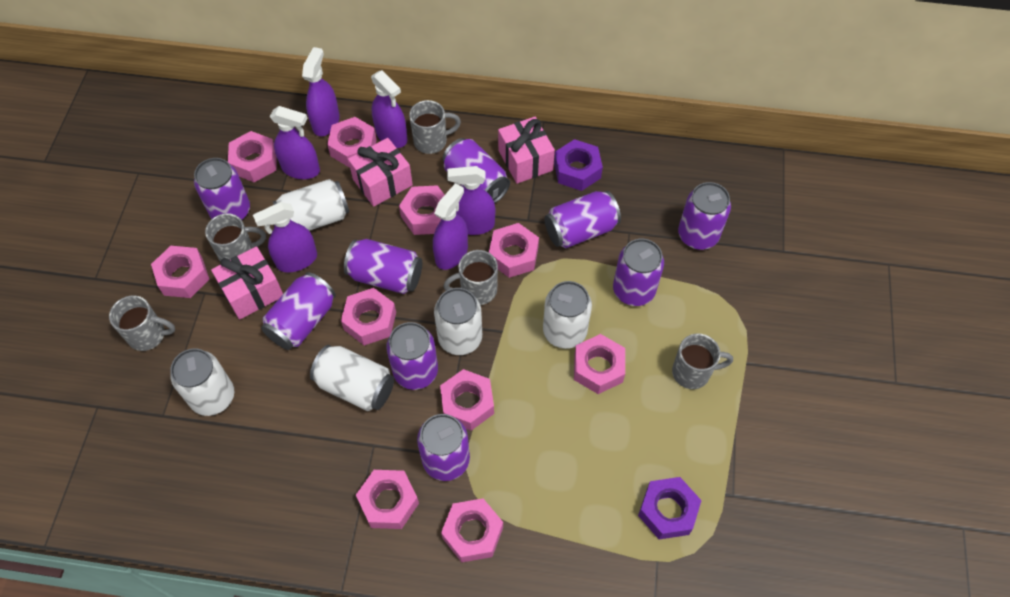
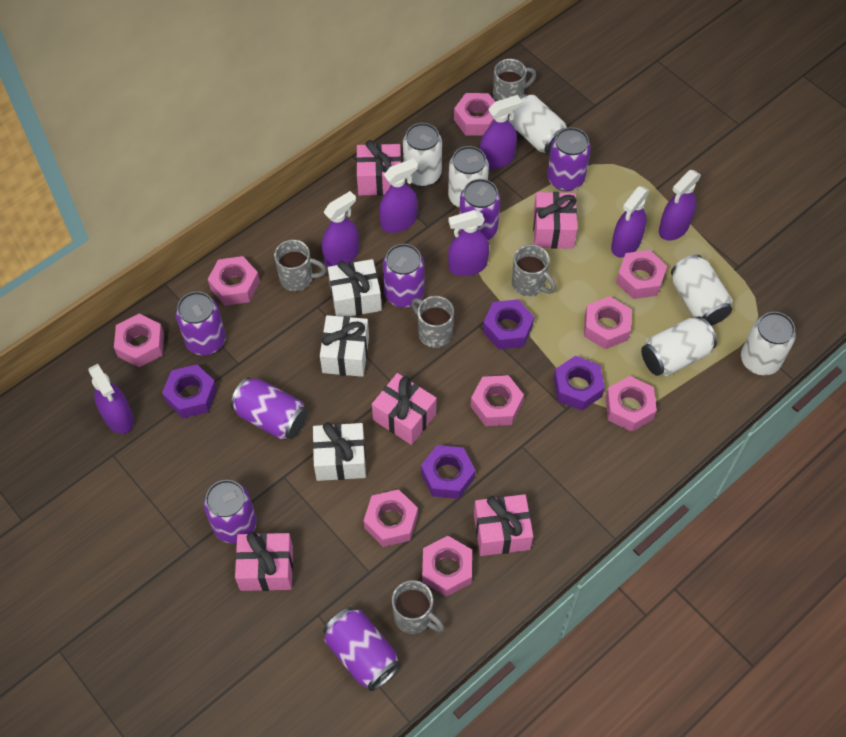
pink gift: 3 -> 5
pink nut: 10 -> 9
purple can: 9 -> 7
purple nut: 2 -> 4
purple spray bottle: 6 -> 7
white can: 5 -> 6
white gift: 0 -> 3

